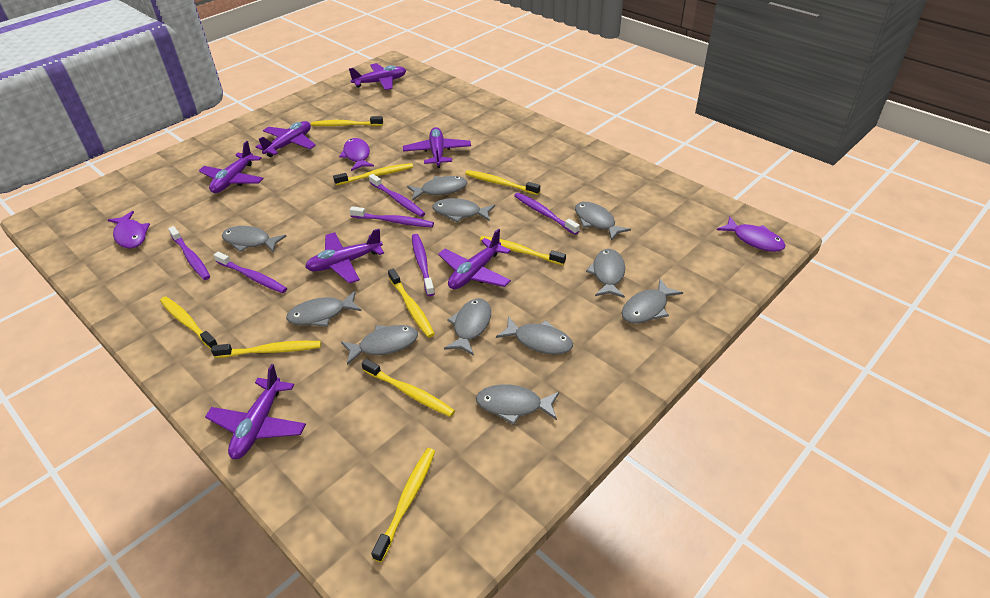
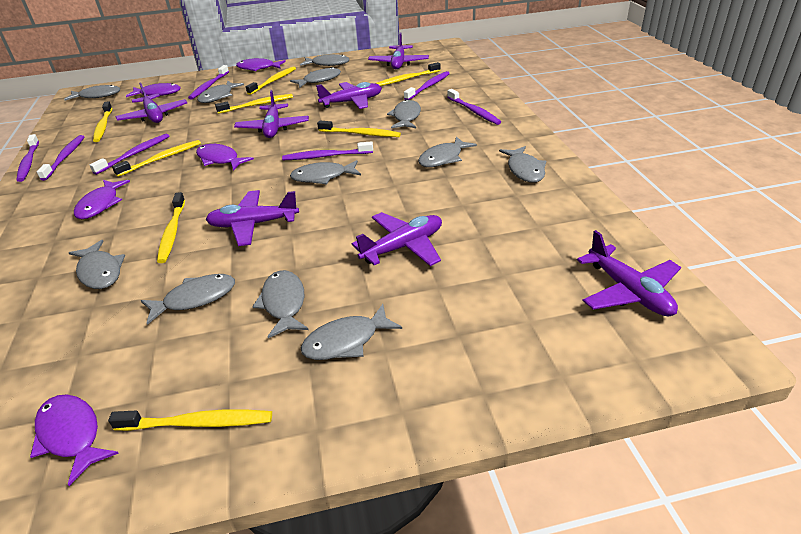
grey fish: 11 -> 12
purple fish: 3 -> 5
purple toothbrush: 6 -> 7
yellow toothbrush: 9 -> 8

